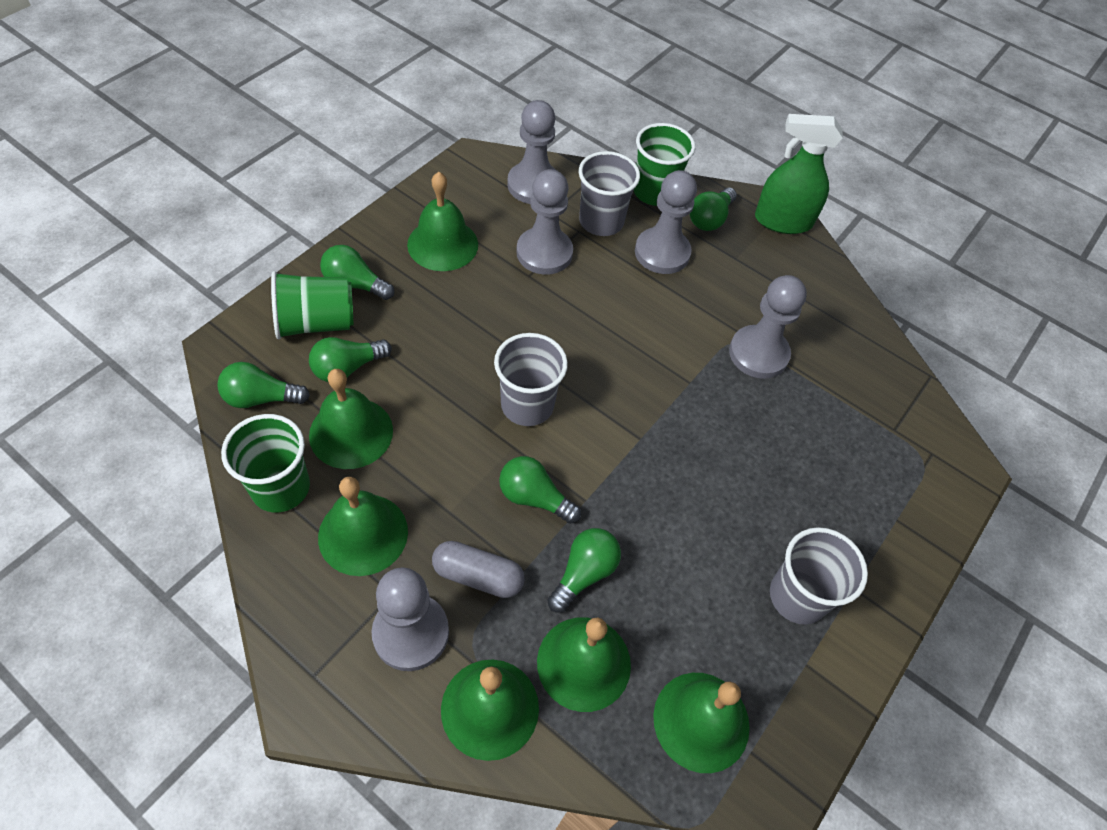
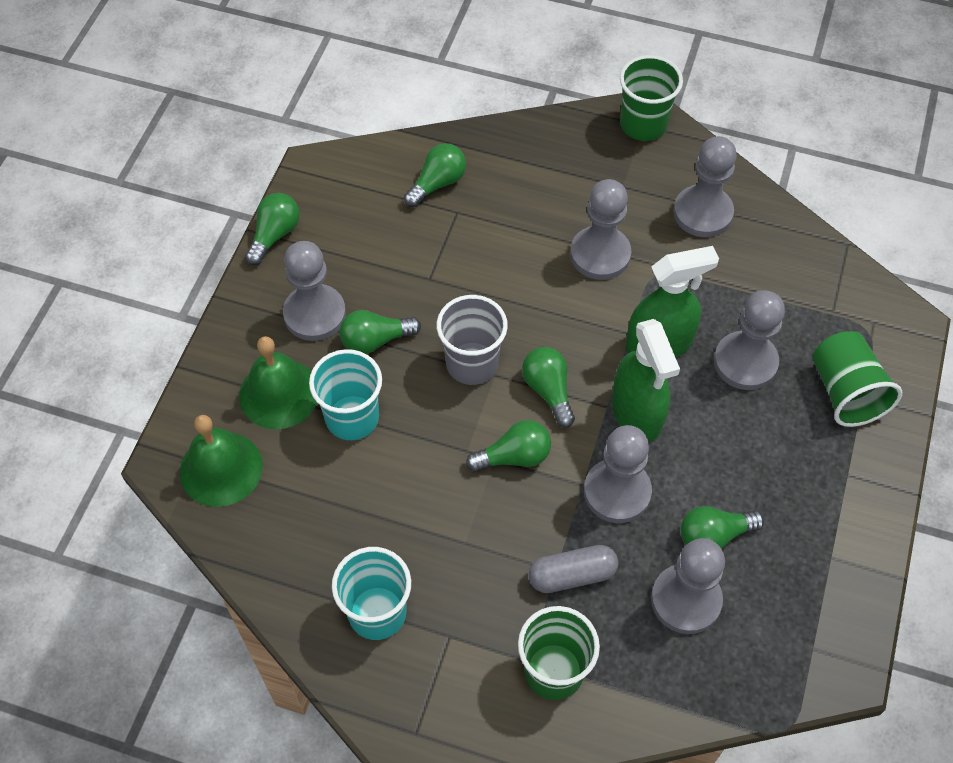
green bell: 6 -> 2
green spray bottle: 1 -> 2
grey cup: 3 -> 1
grey pawn: 5 -> 6
turquoise cup: 0 -> 2

